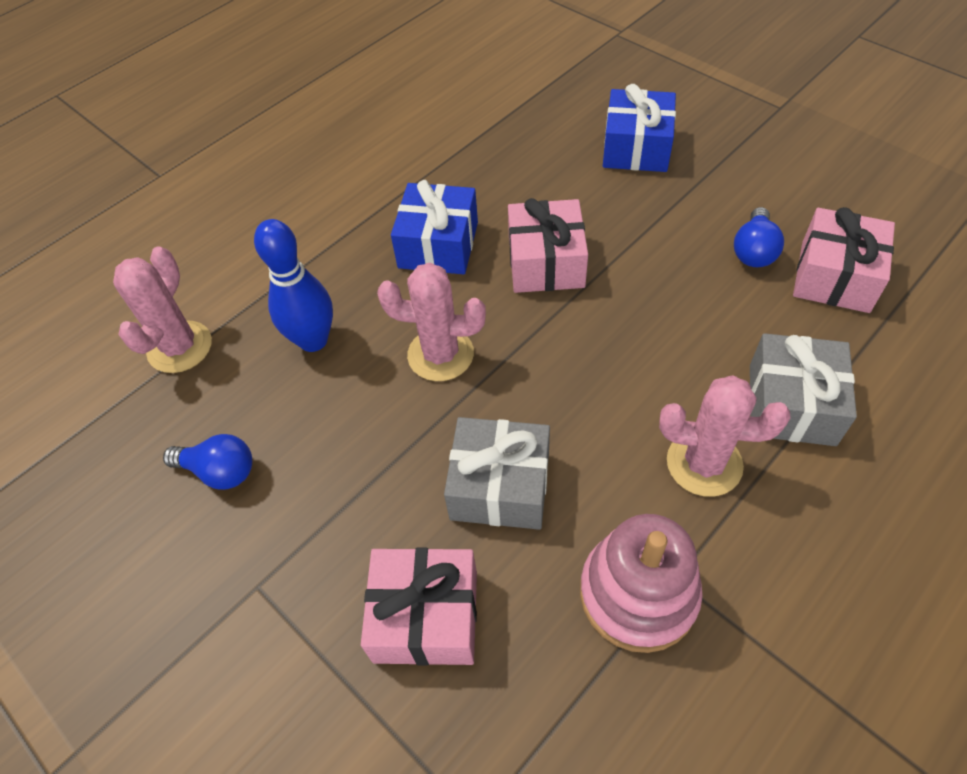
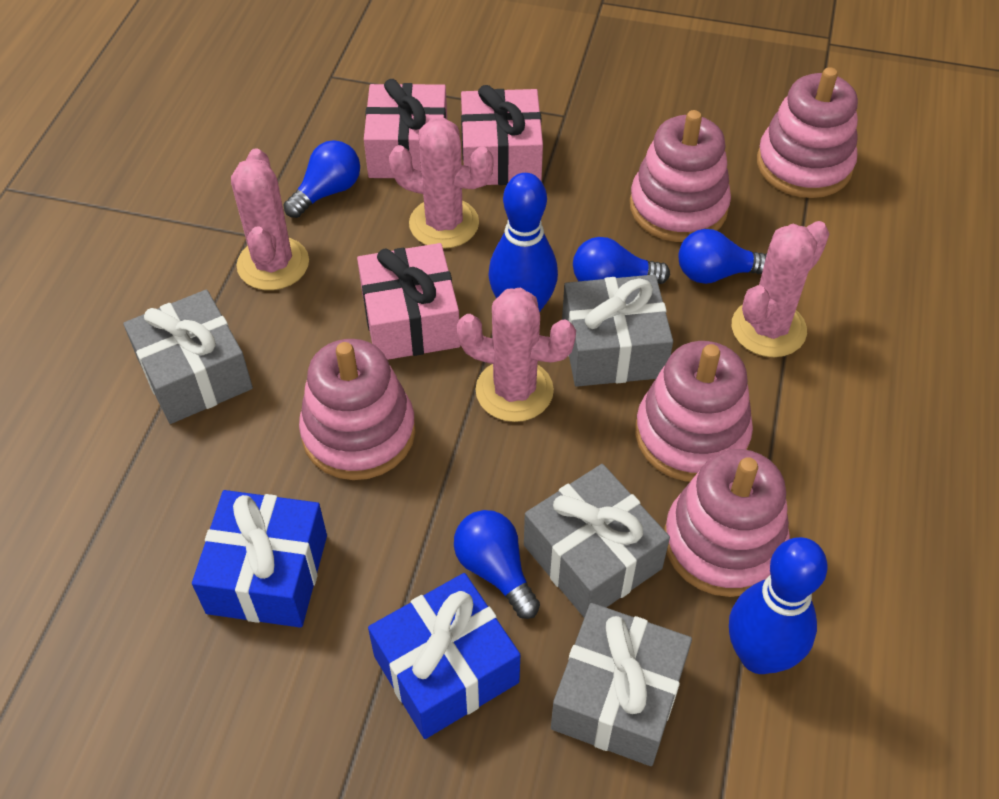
blue bowling pin: 1 -> 2
blue light bulb: 2 -> 4
grey gift: 2 -> 4
pink cactus: 3 -> 4
pink stacking toy: 1 -> 5

